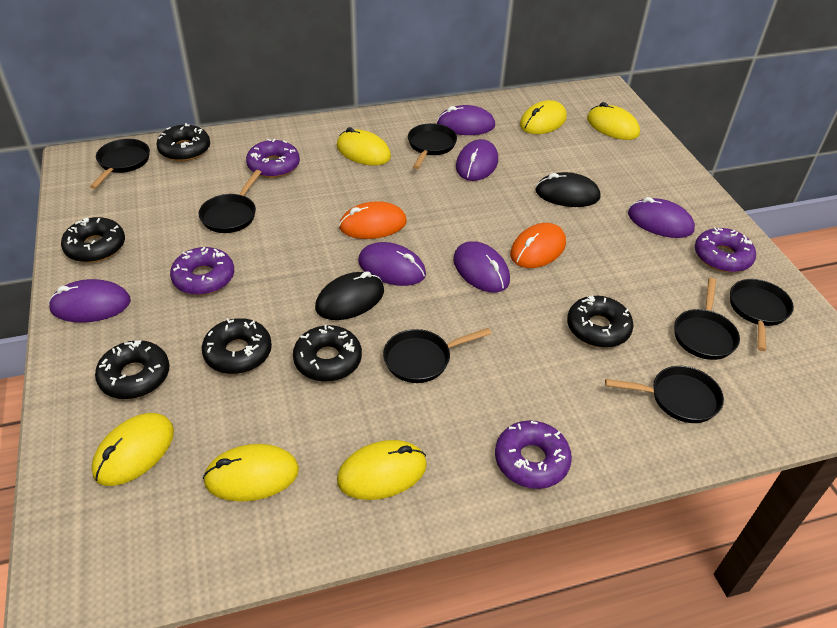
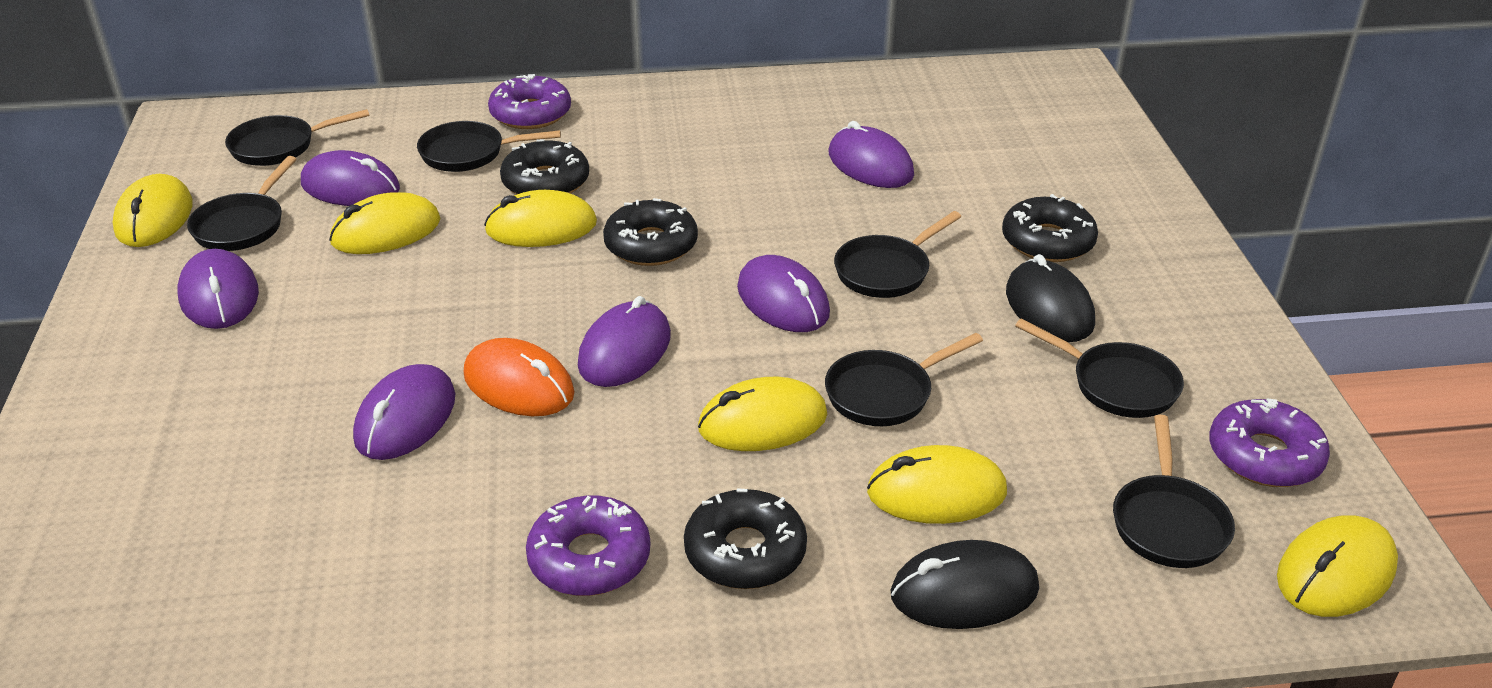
black donut: 6 -> 4
orange mouse: 2 -> 1
purple donut: 4 -> 3

